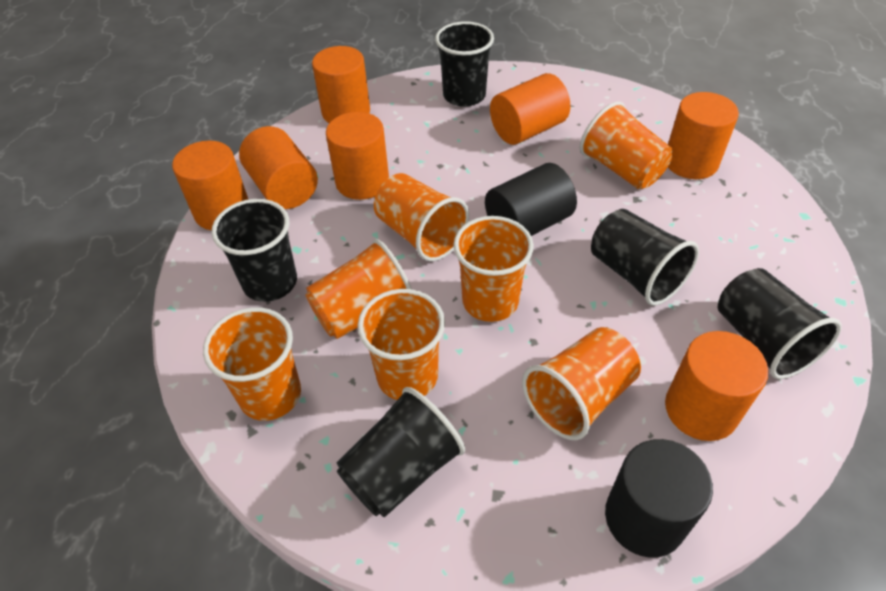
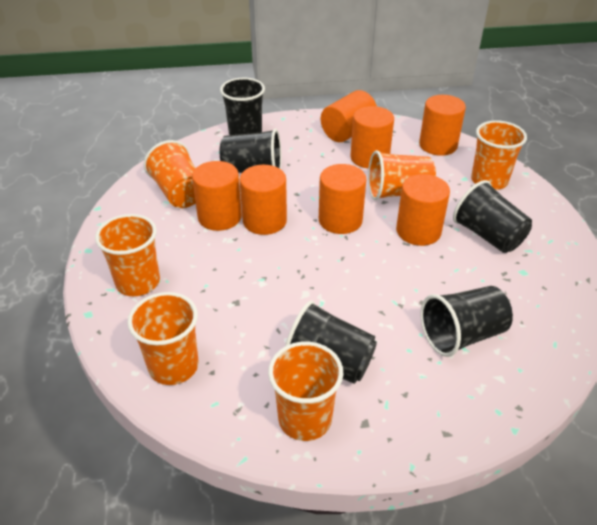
black cylinder: 2 -> 0
orange cup: 7 -> 6

